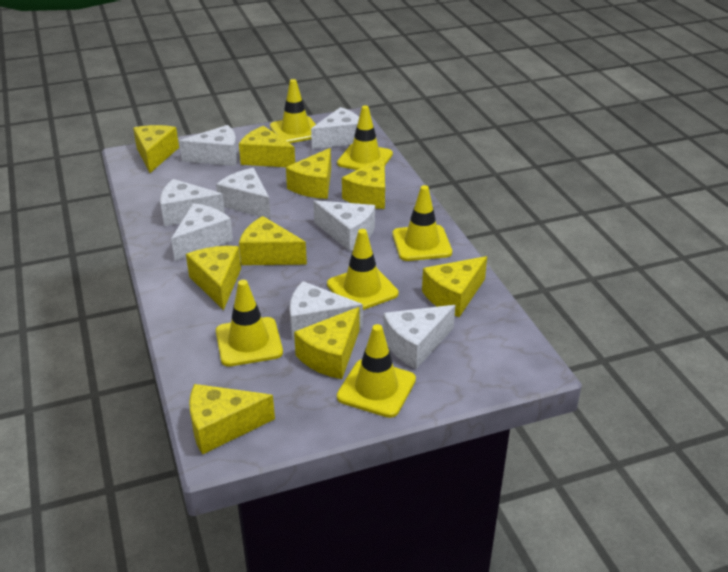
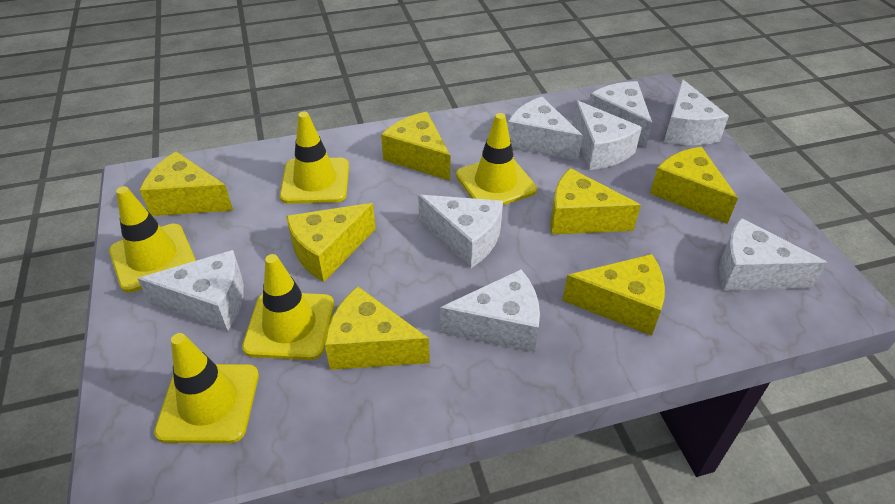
yellow cheese: 9 -> 7
yellow traffic cone: 6 -> 5

